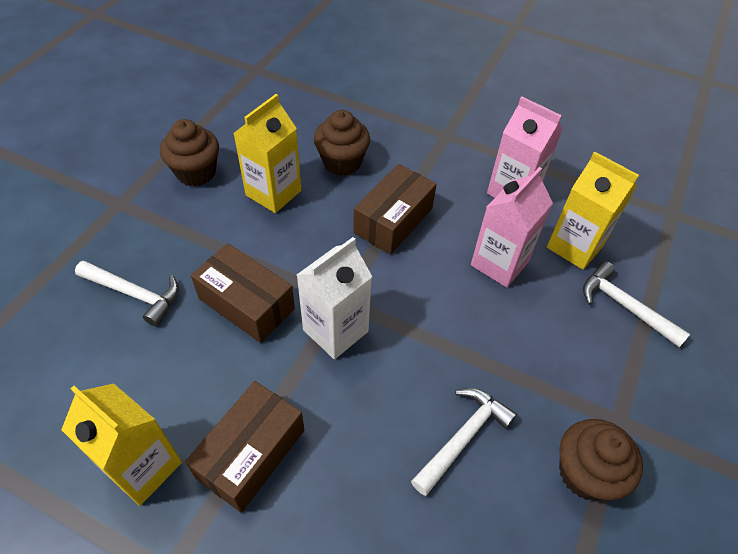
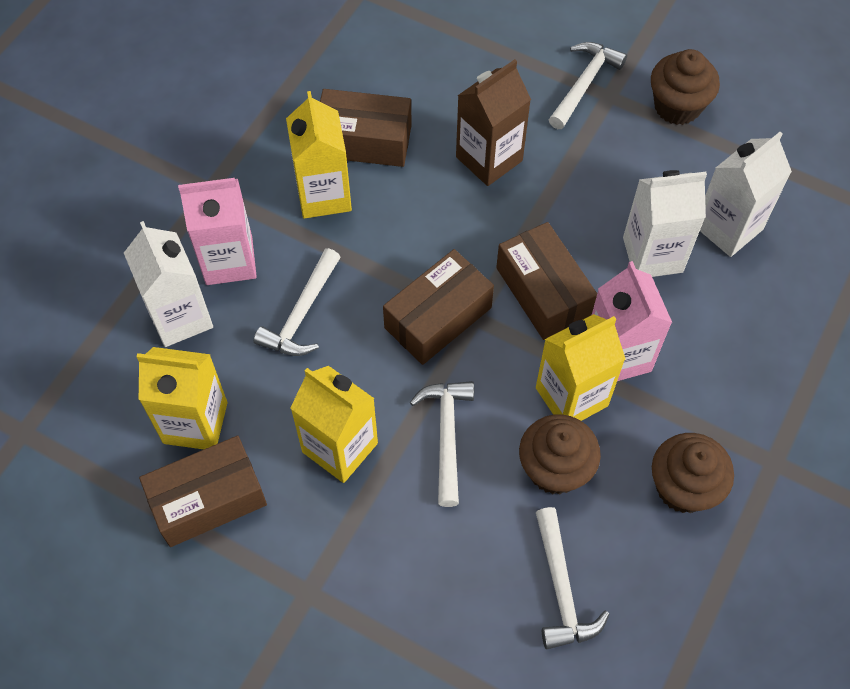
brown box: 3 -> 4
brown carton: 0 -> 1
white carton: 1 -> 3
white hammer: 3 -> 4
yellow carton: 3 -> 4

